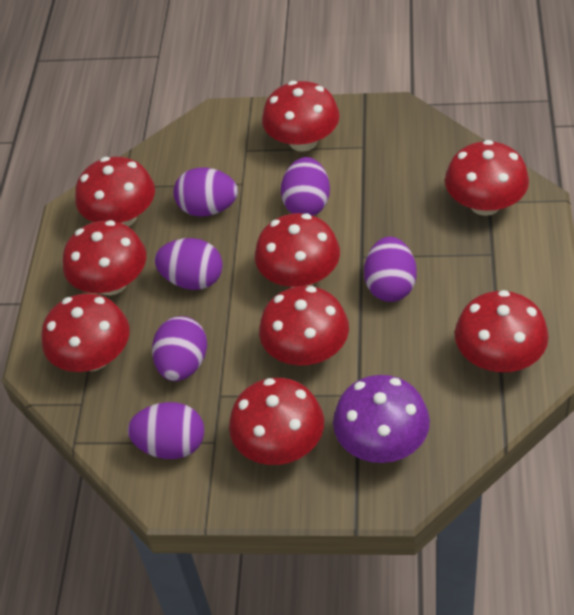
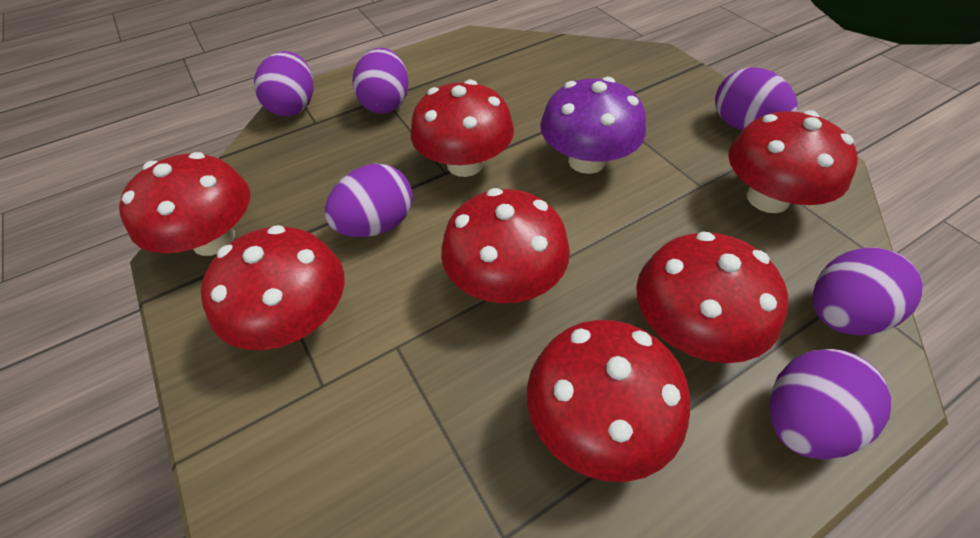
red mushroom: 9 -> 7

